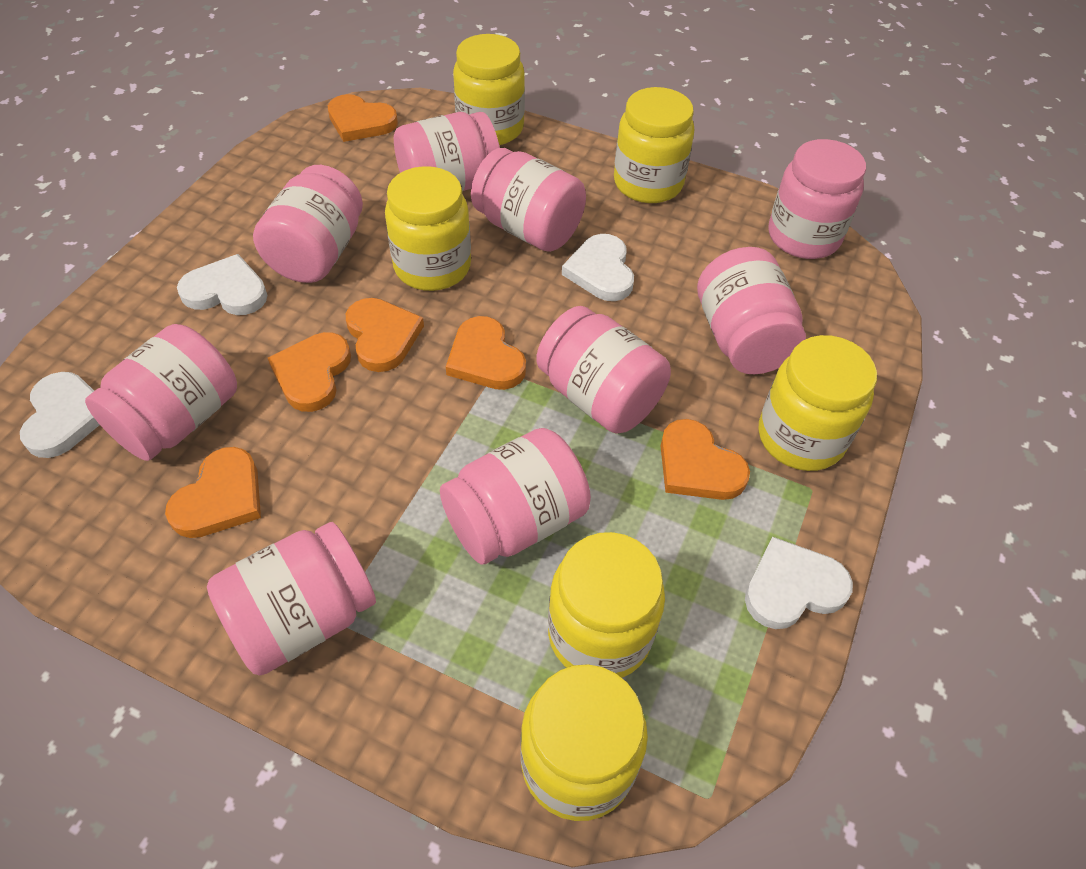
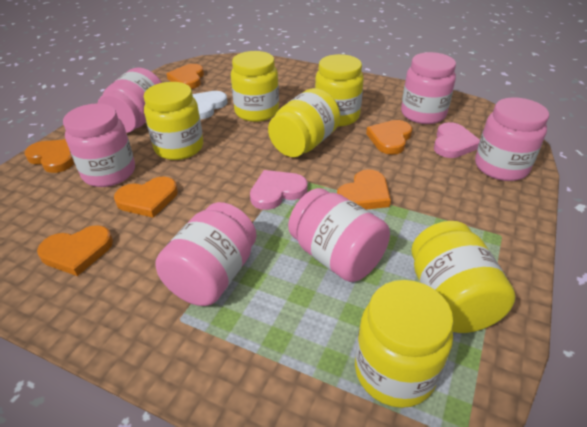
pink heart: 0 -> 2
pink jar: 9 -> 6
white heart: 4 -> 1

